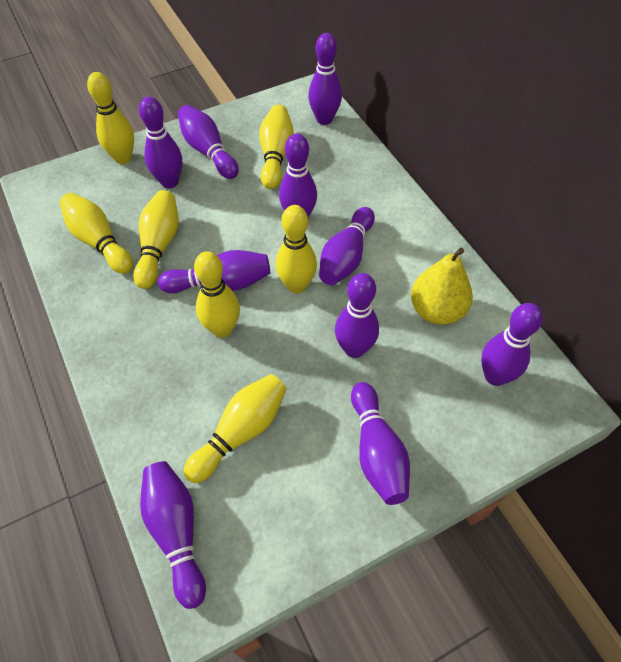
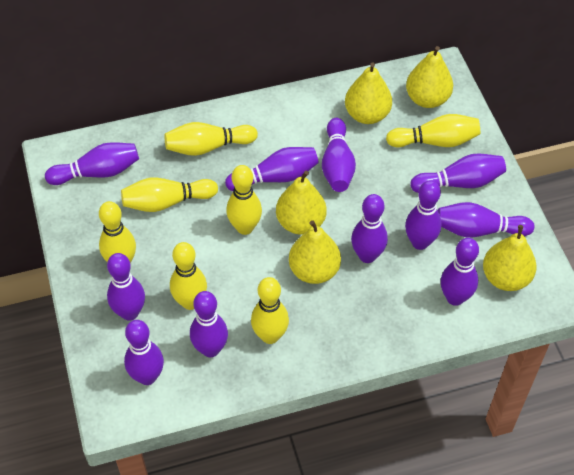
purple bowling pin: 10 -> 11
yellow pear: 1 -> 5

